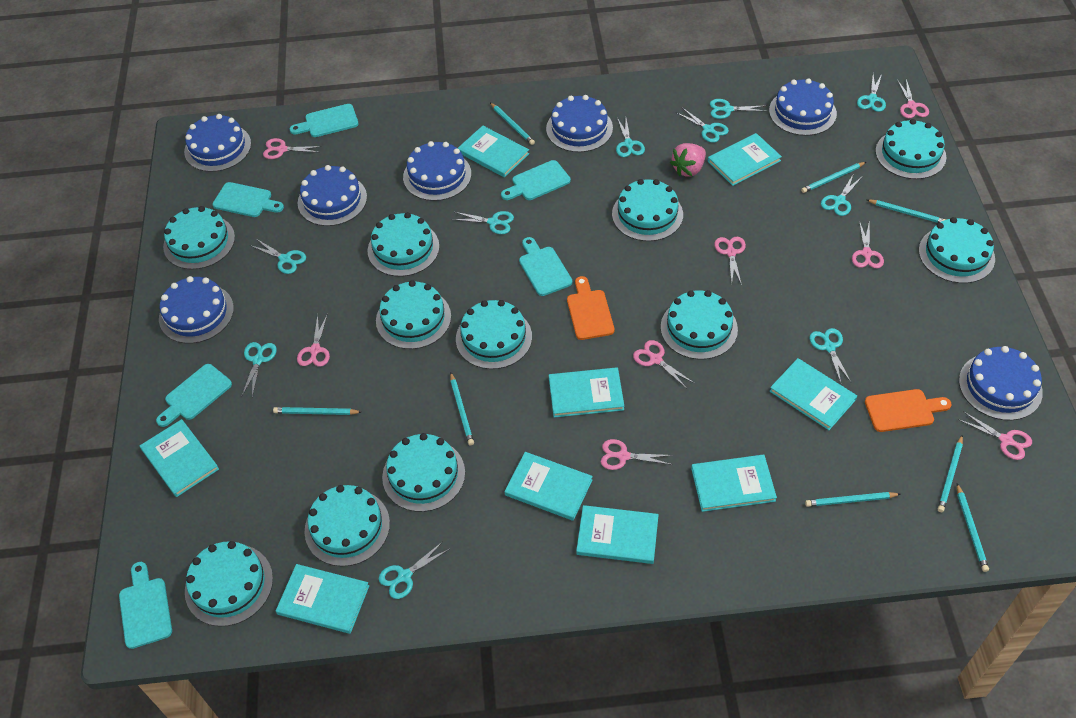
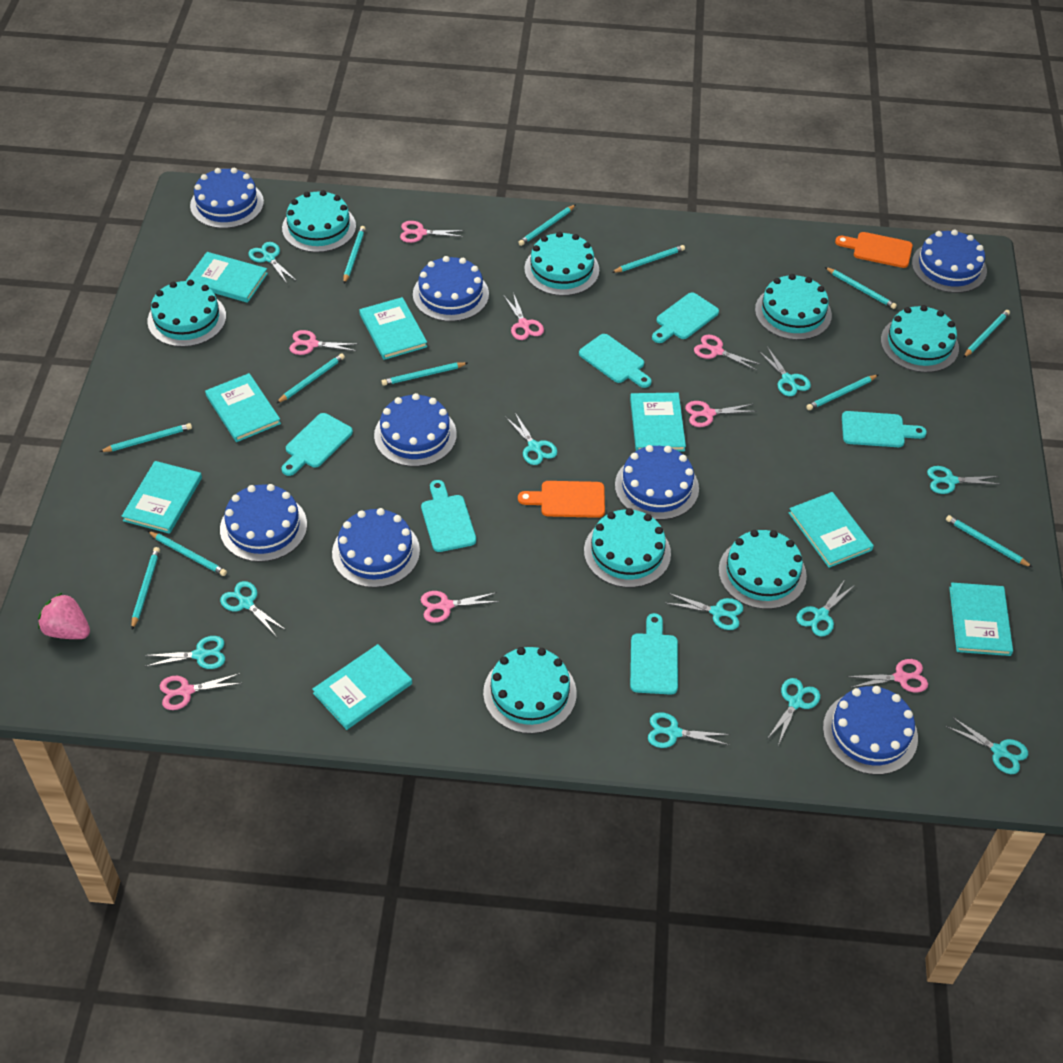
blue cake: 7 -> 8
turquoise book: 9 -> 8
turquoise cake: 11 -> 8
turquoise pencil: 8 -> 12
turquoise scissors: 10 -> 11

